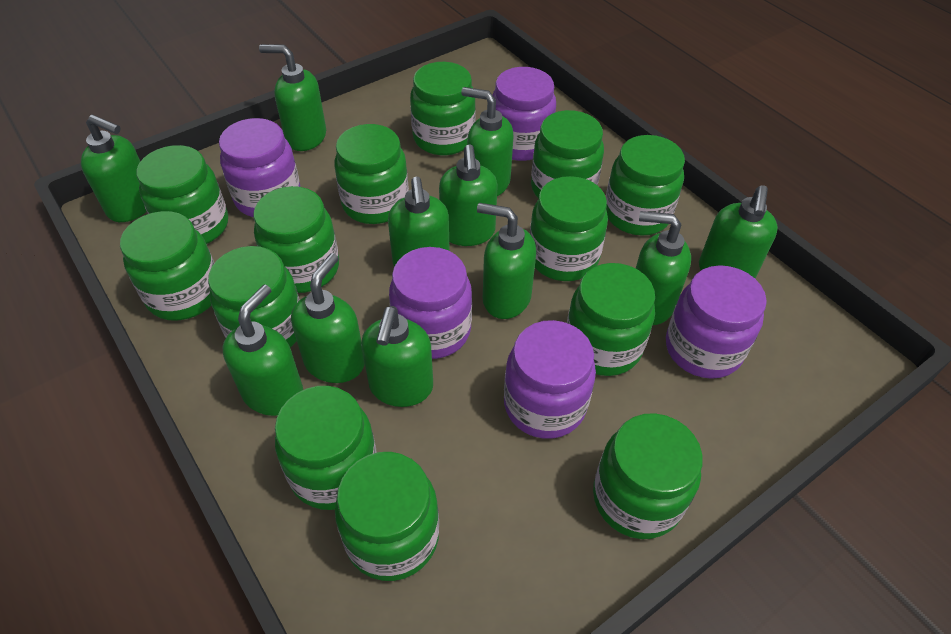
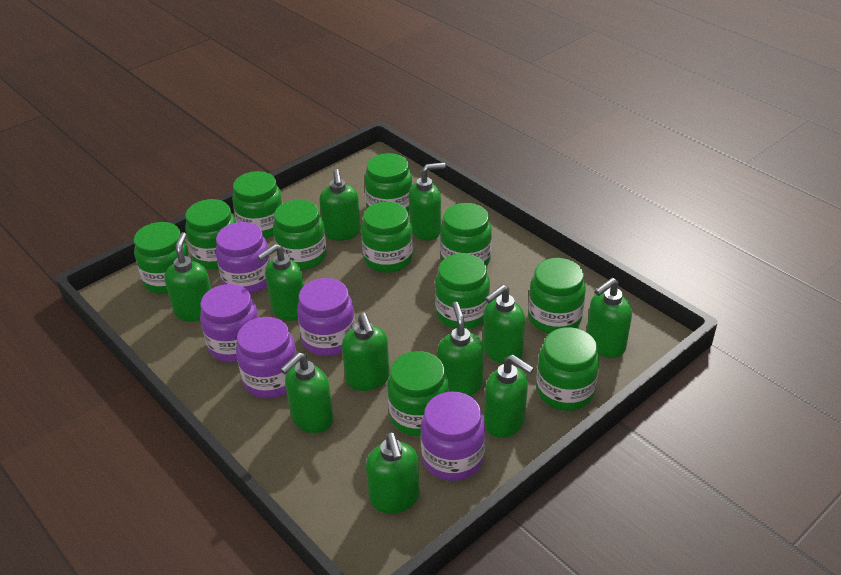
green jar: 13 -> 11

